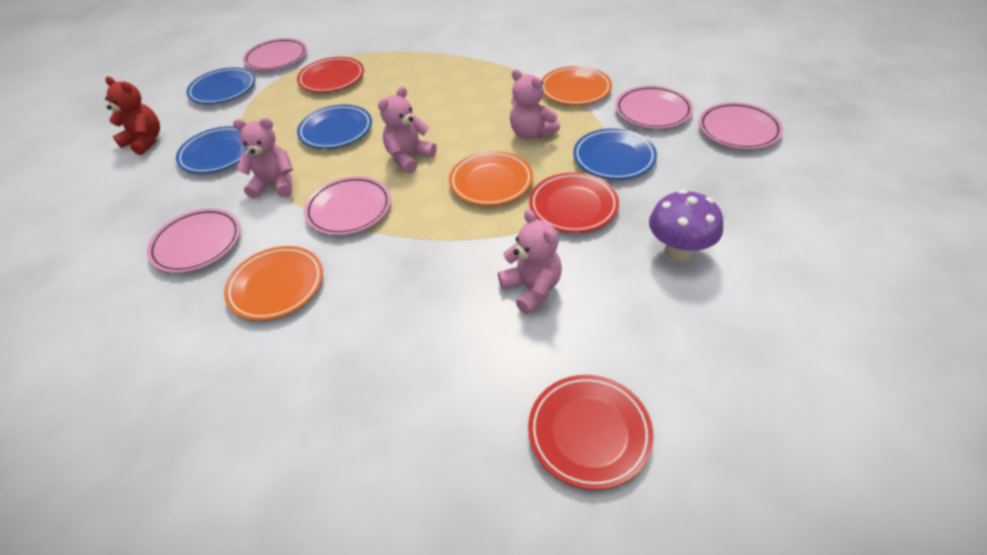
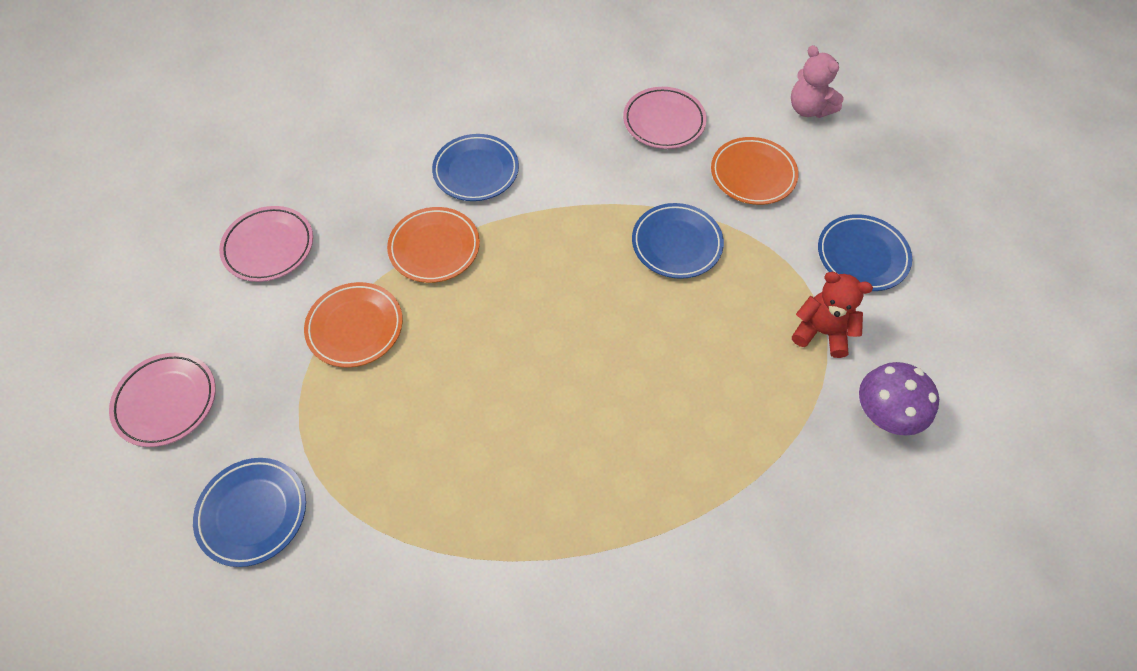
pink plate: 5 -> 3
pink teddy bear: 4 -> 1
red plate: 3 -> 0

